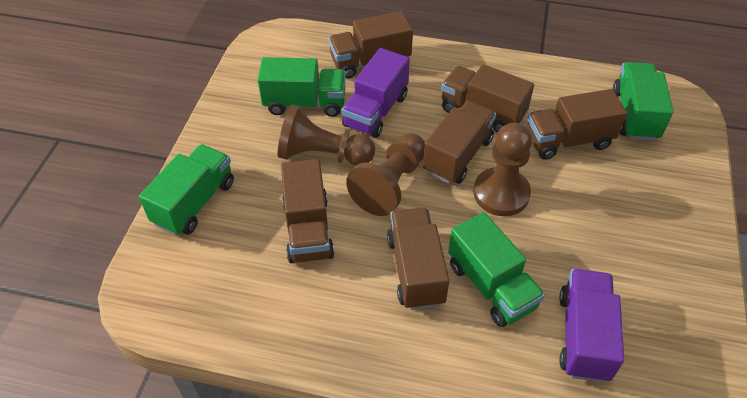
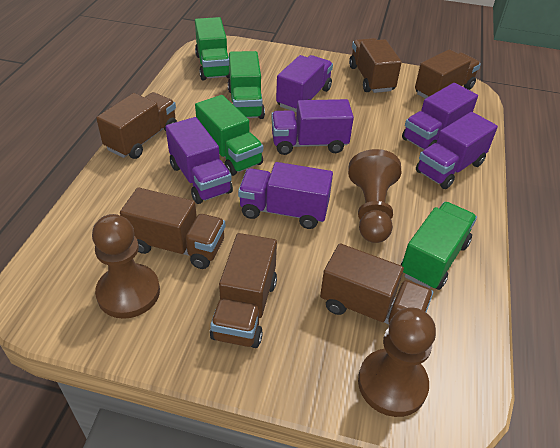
purple truck: 2 -> 6

